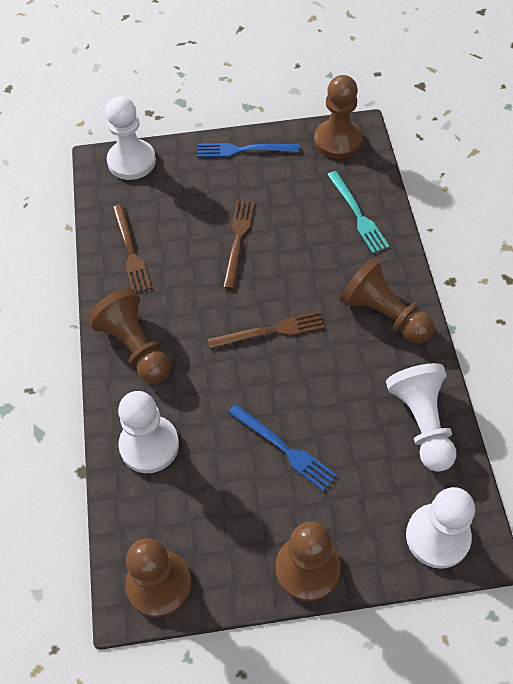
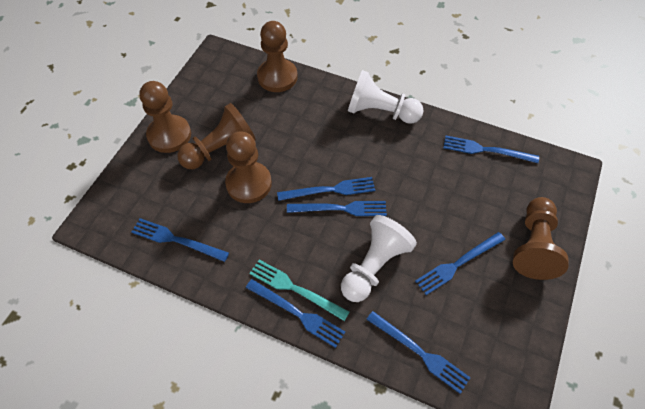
blue fork: 2 -> 7
brown fork: 3 -> 0
white pawn: 4 -> 2

